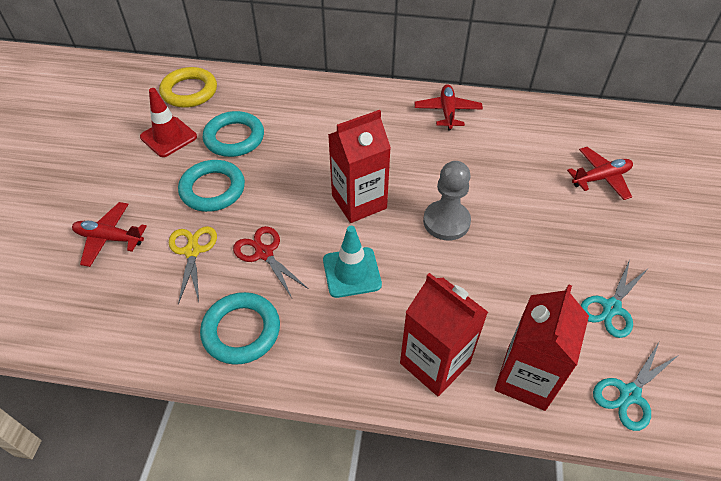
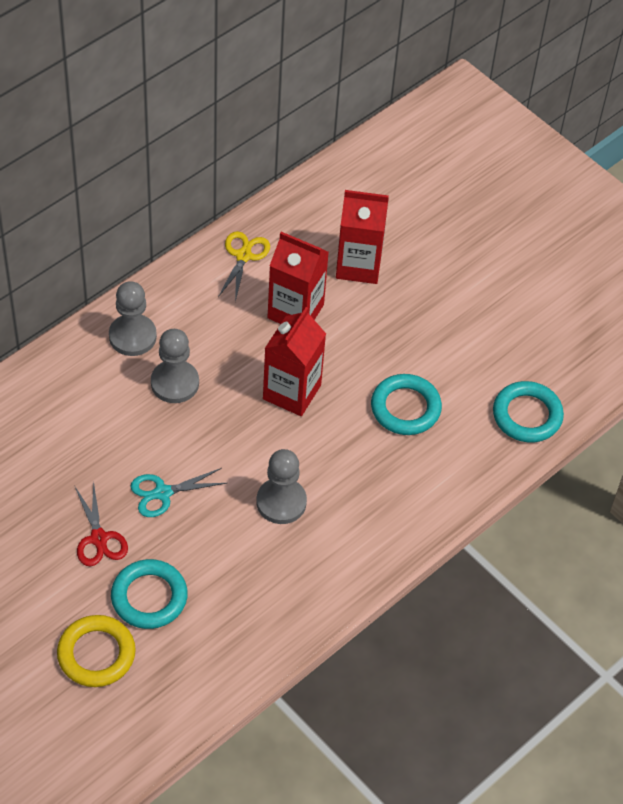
grey pawn: 1 -> 3
red plane: 3 -> 0
red traffic cone: 1 -> 0
turquoise scissors: 2 -> 1
turquoise traffic cone: 1 -> 0

